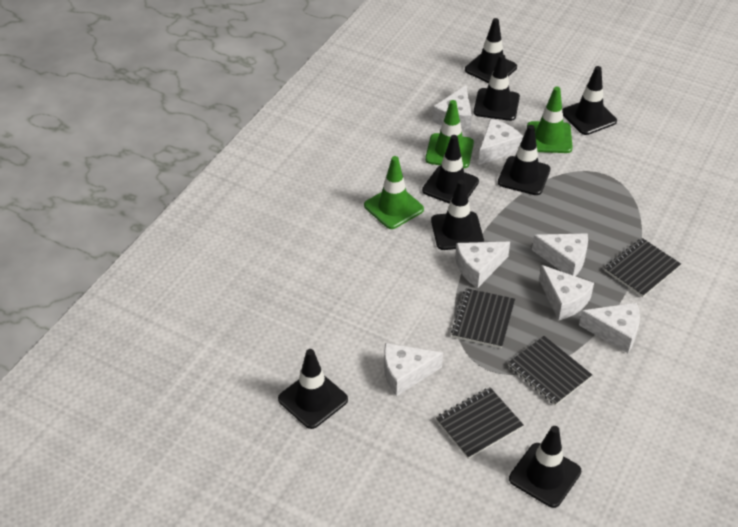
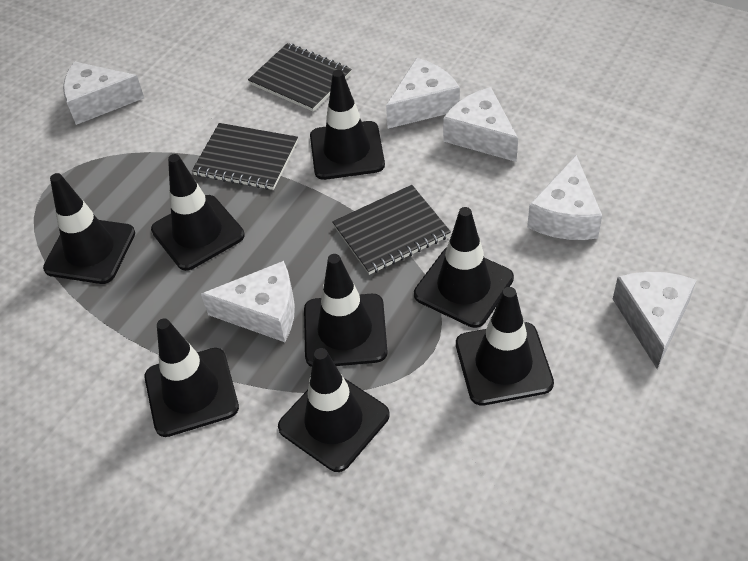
black notebook: 4 -> 3
green traffic cone: 3 -> 0
white cheese: 7 -> 6

